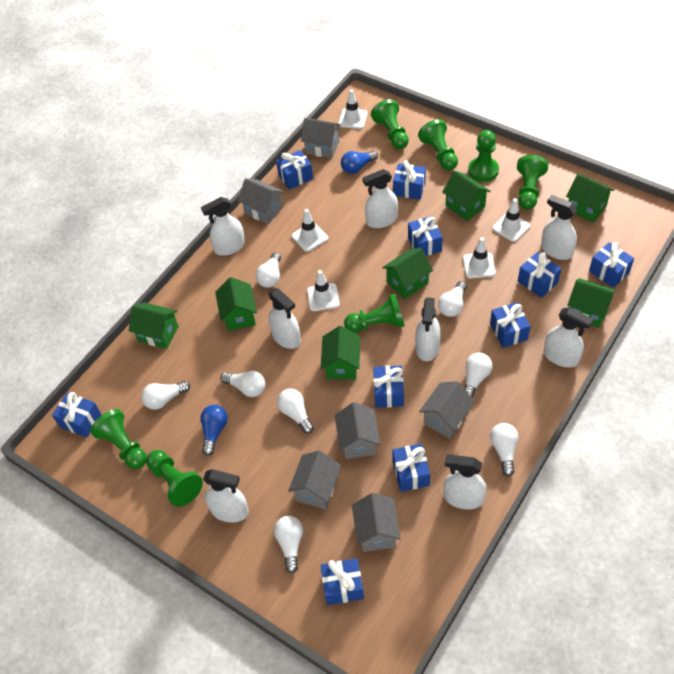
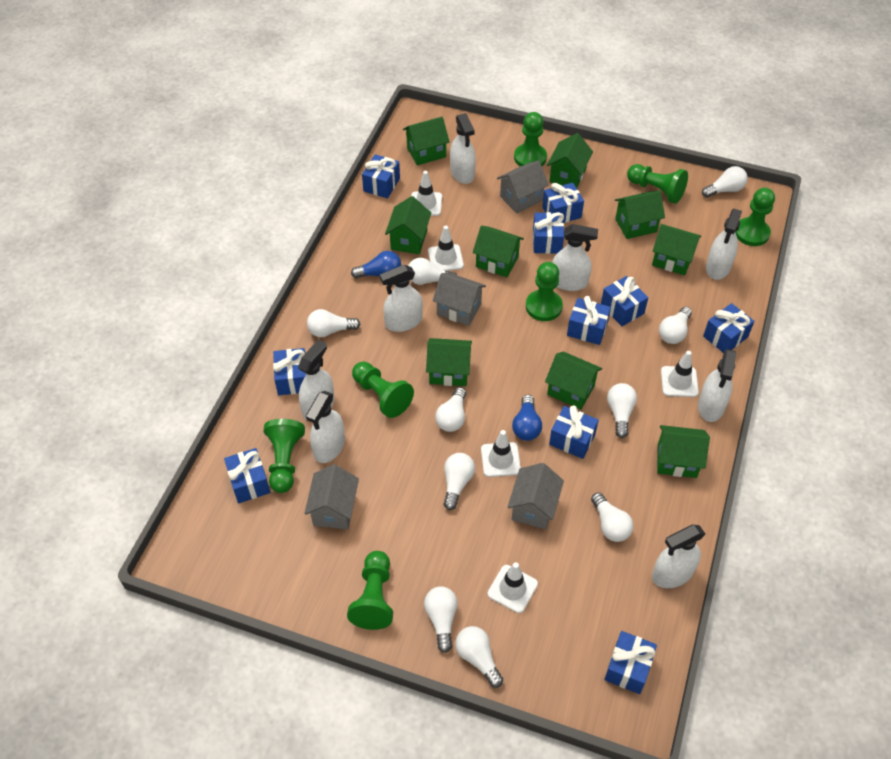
green house: 7 -> 9
grey house: 6 -> 4
white light bulb: 8 -> 10

